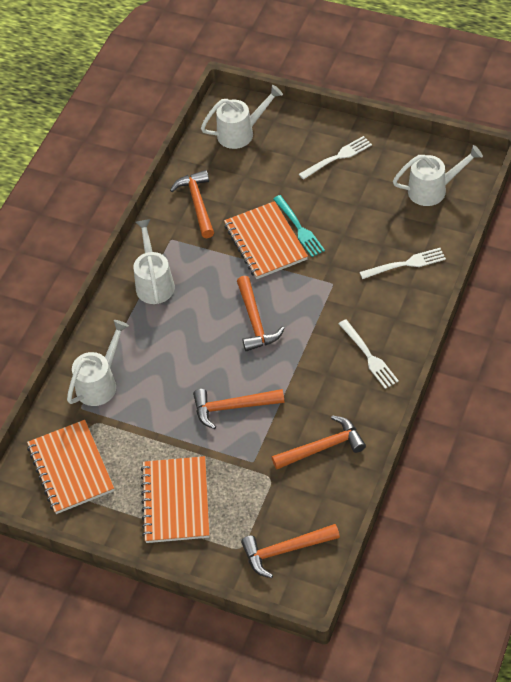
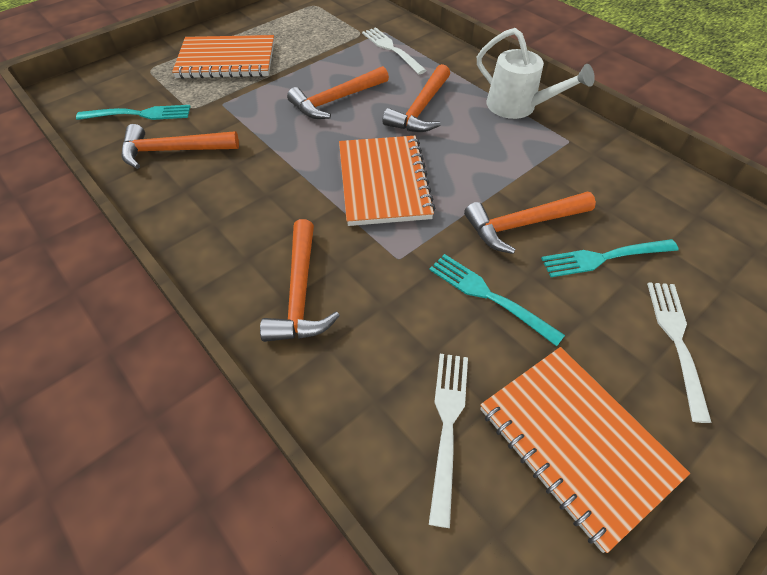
turquoise fork: 1 -> 3
white watering can: 4 -> 1

